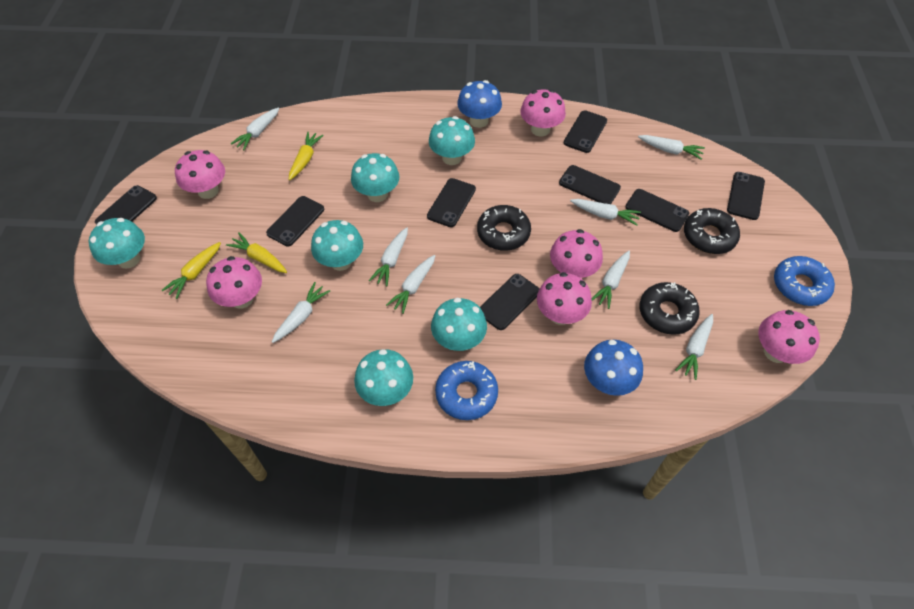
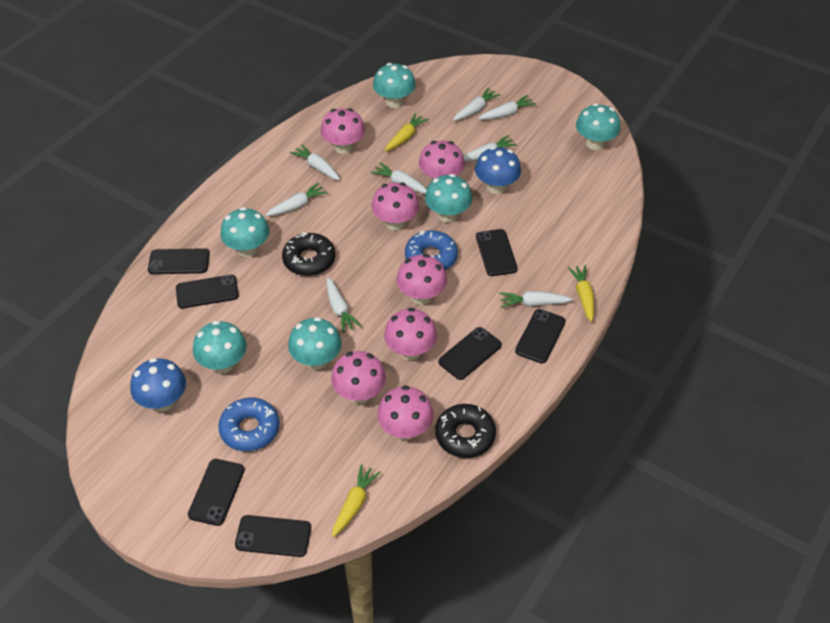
black donut: 3 -> 2
black phone: 8 -> 7
pink mushroom: 6 -> 7

